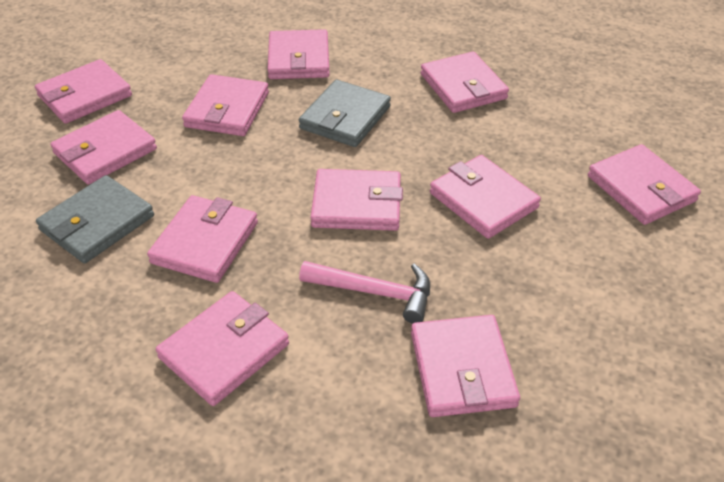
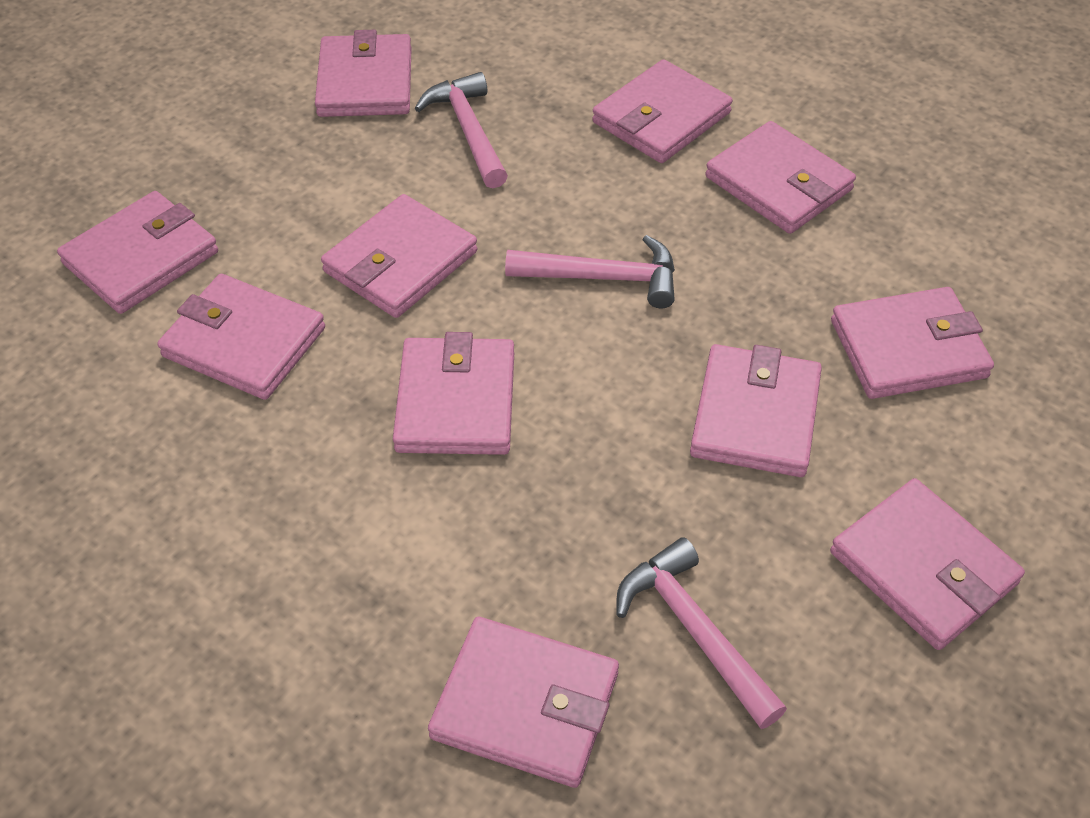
grey wallet: 2 -> 0
pink hammer: 1 -> 3

